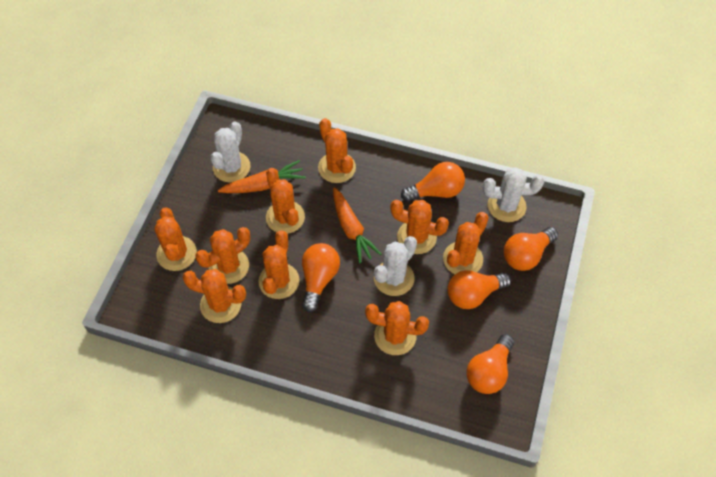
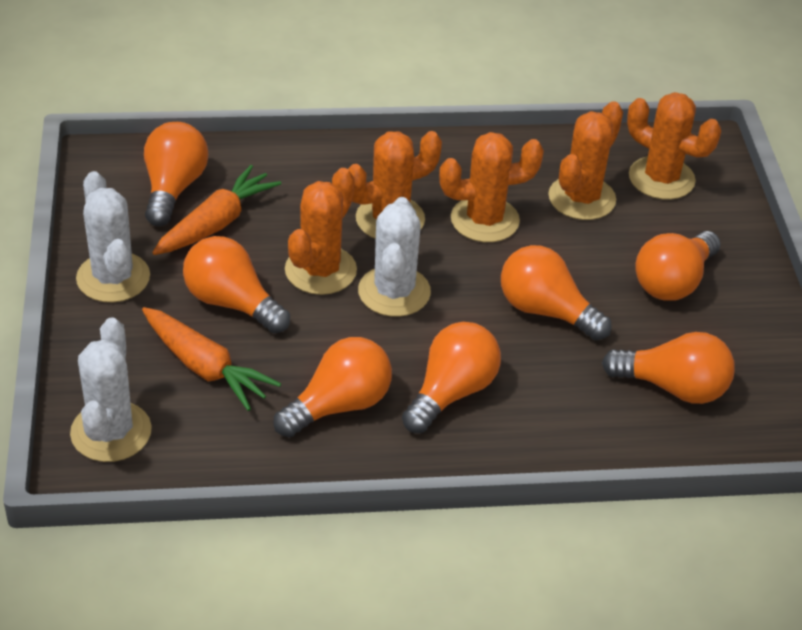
orange cactus: 9 -> 5
orange light bulb: 5 -> 7

